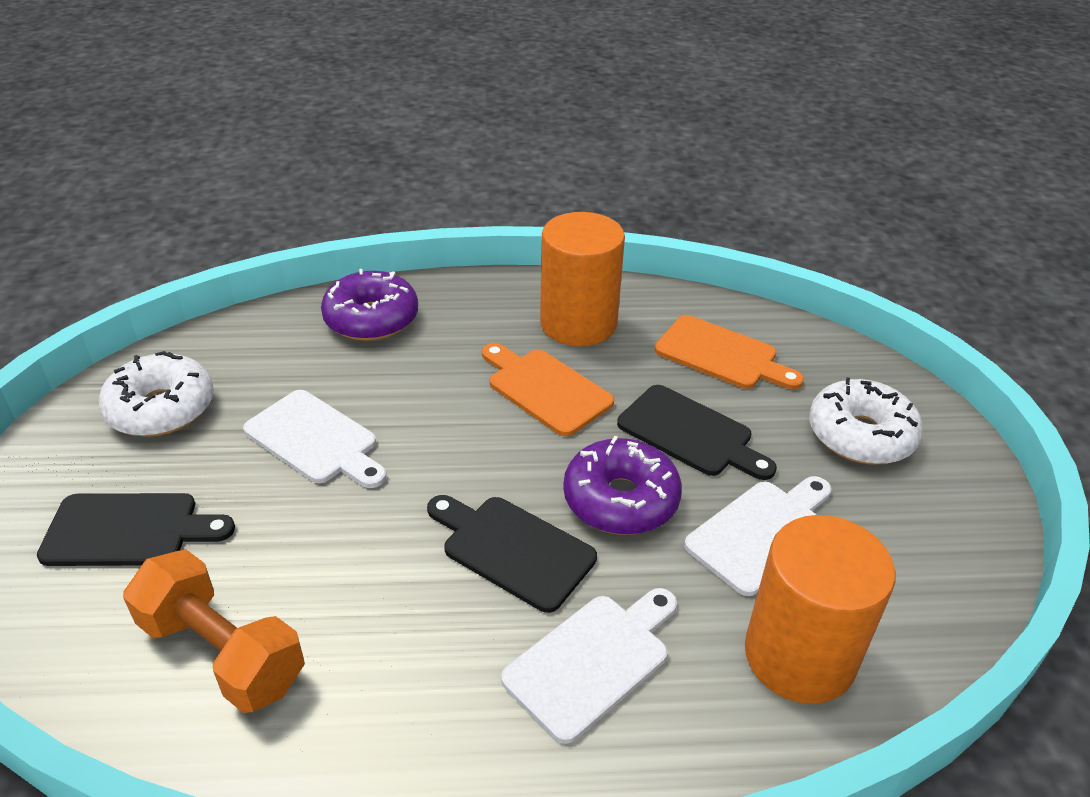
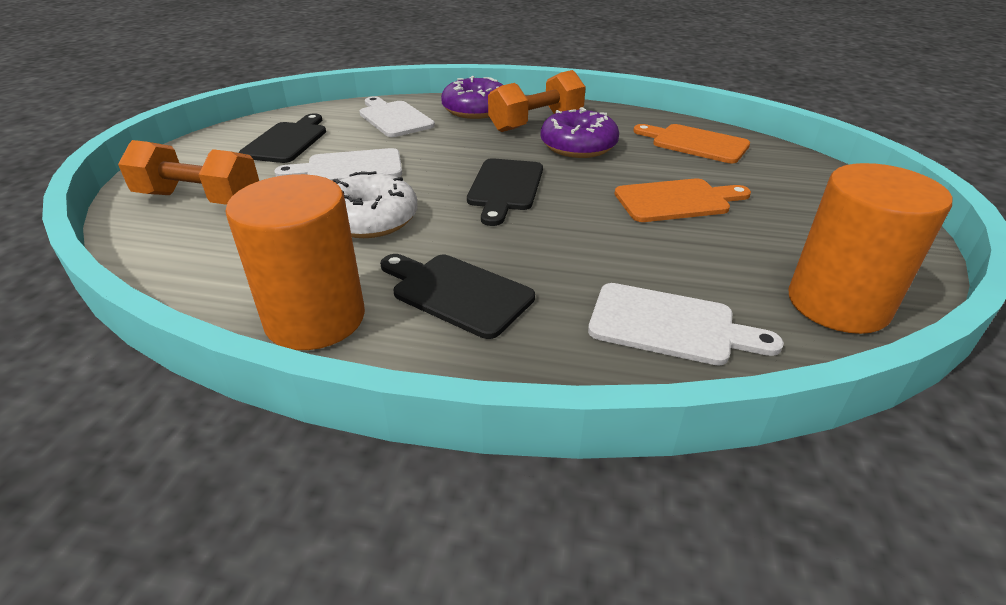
orange dumbbell: 1 -> 2
white donut: 2 -> 1

